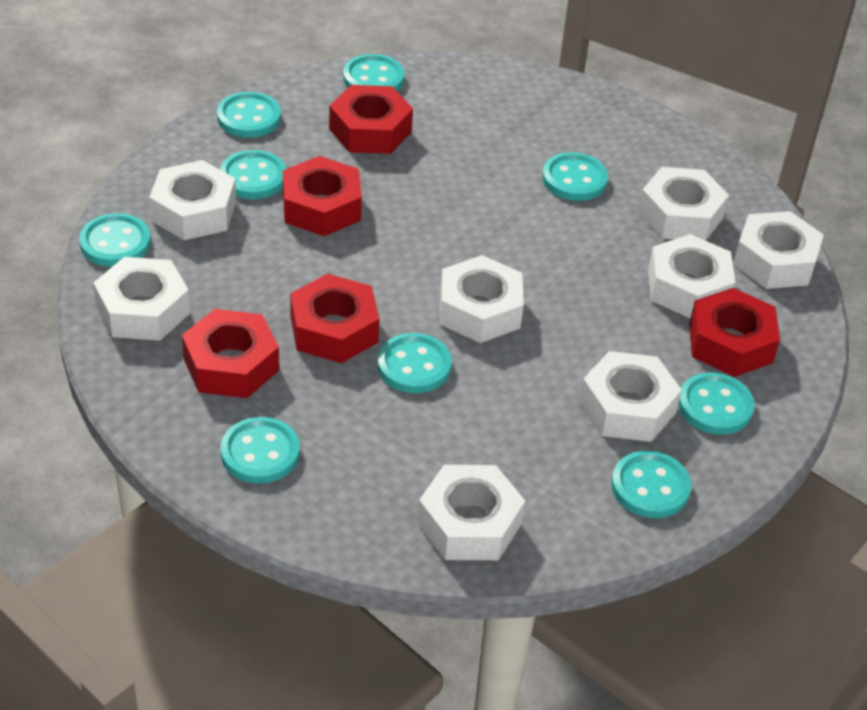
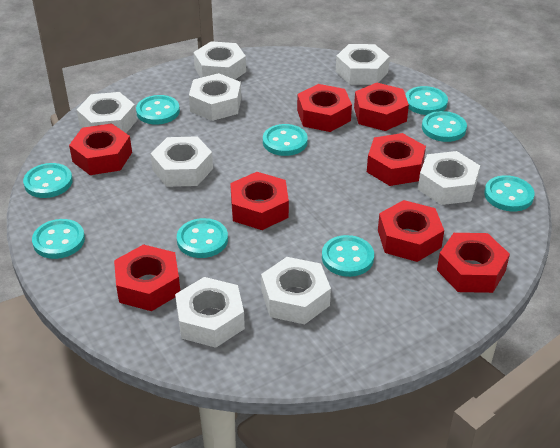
red nut: 5 -> 8

